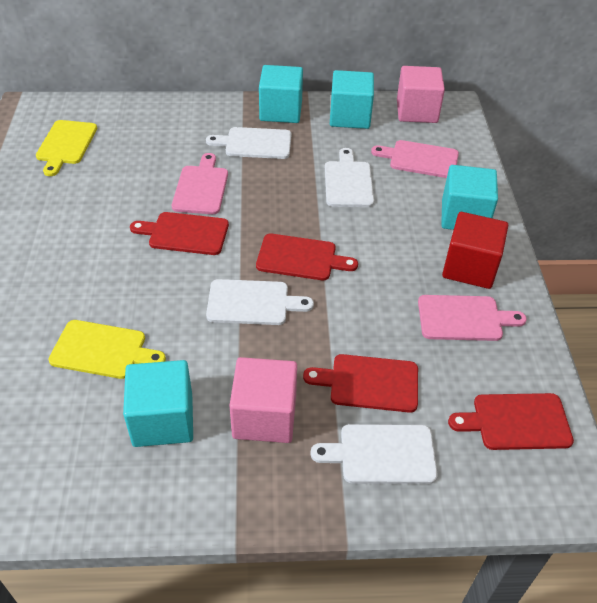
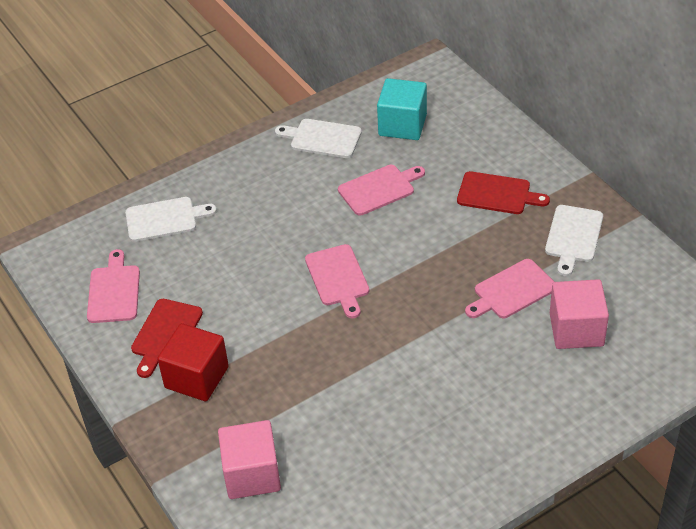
pink cutting board: 3 -> 4
red cutting board: 4 -> 2
turquoise cube: 4 -> 1
white cutting board: 4 -> 3
yellow cutting board: 2 -> 0

